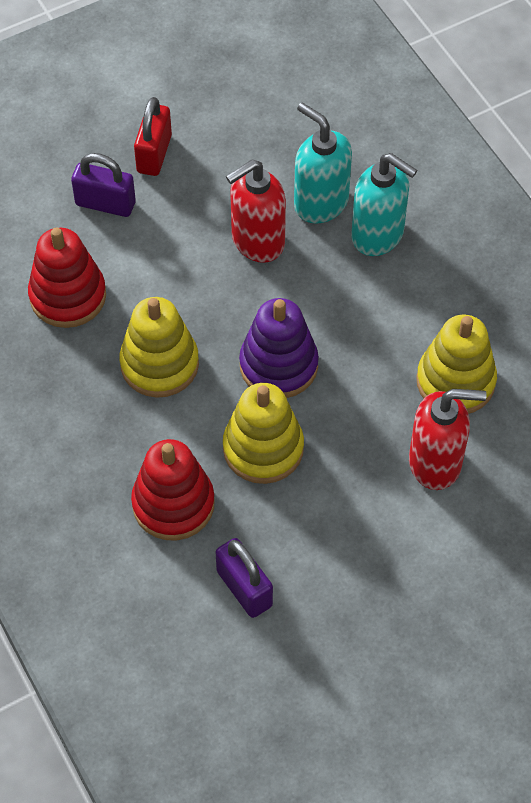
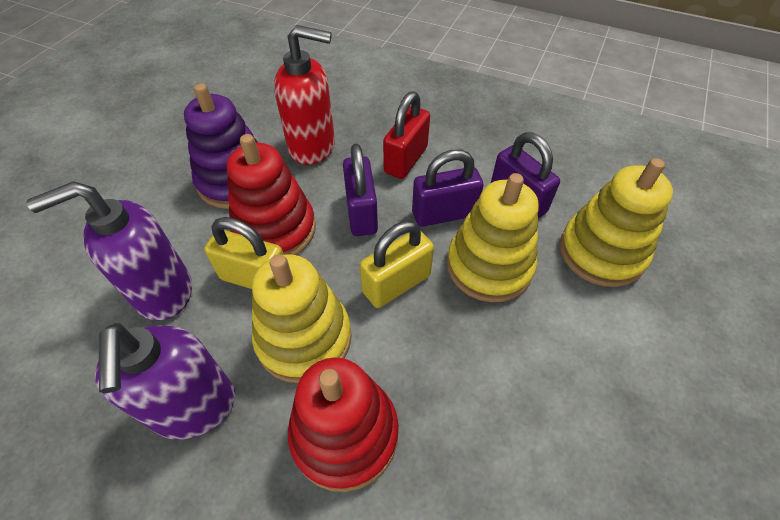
purple padlock: 2 -> 3
purple soap dispenser: 0 -> 2
red soap dispenser: 2 -> 1
turquoise soap dispenser: 2 -> 0
yellow padlock: 0 -> 2

